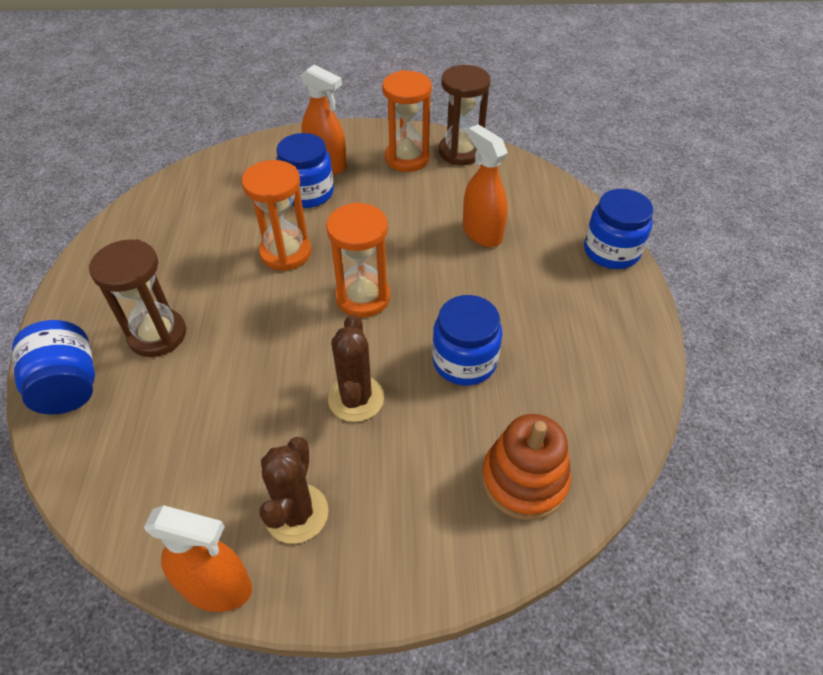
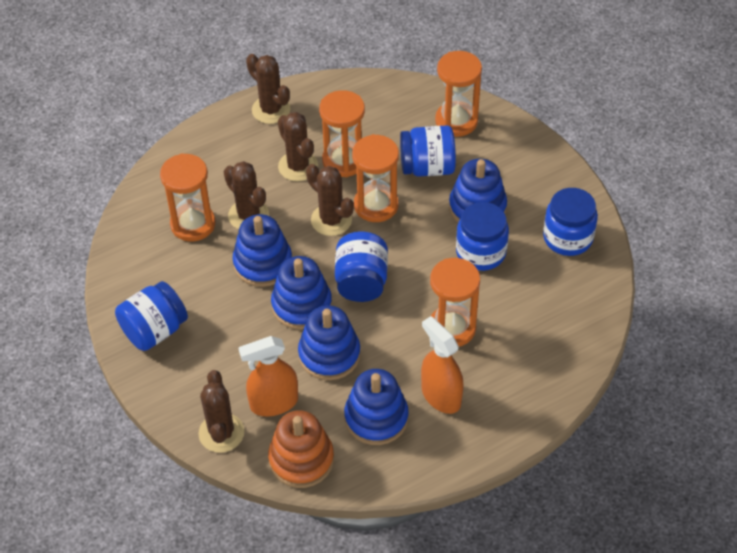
blue jar: 4 -> 5
blue stacking toy: 0 -> 5
brown cactus: 2 -> 5
brown hourglass: 2 -> 0
orange hourglass: 3 -> 5
orange spray bottle: 3 -> 2

